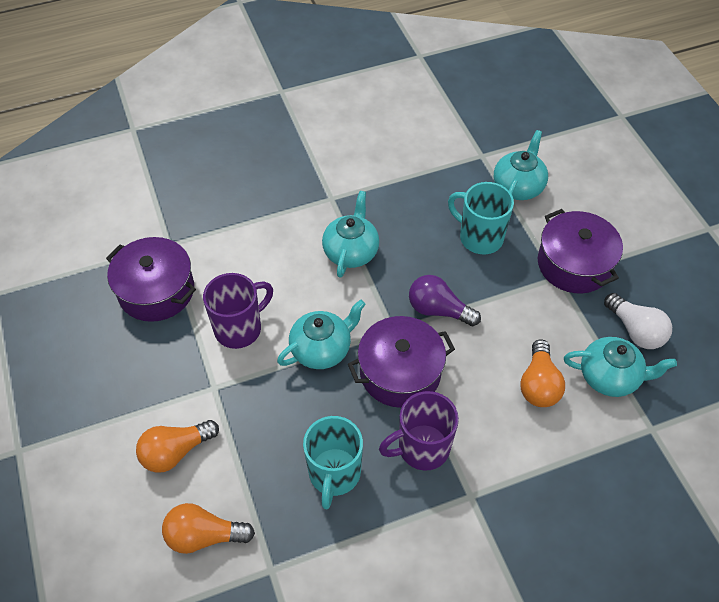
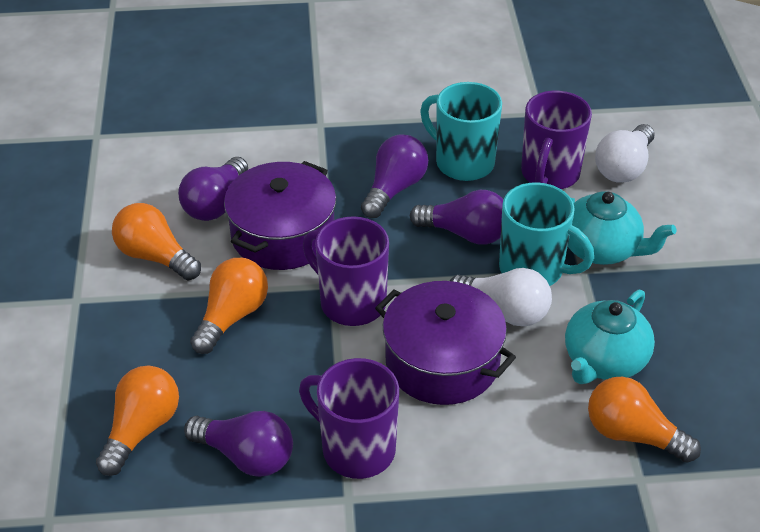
orange light bulb: 3 -> 4
purple light bulb: 1 -> 4
purple mug: 2 -> 3
purple pot: 3 -> 2
turquoise teapot: 4 -> 2
white light bulb: 1 -> 2

